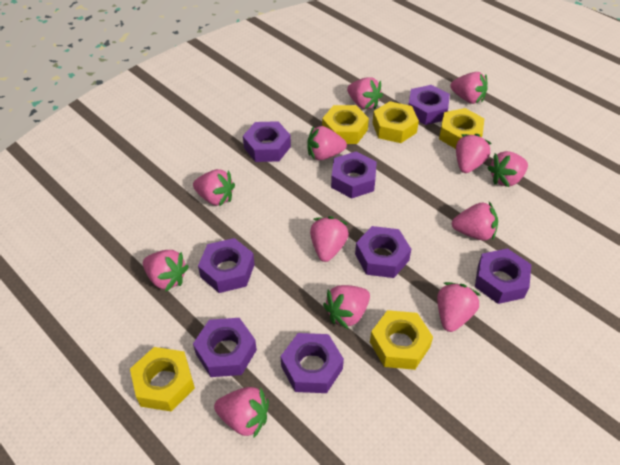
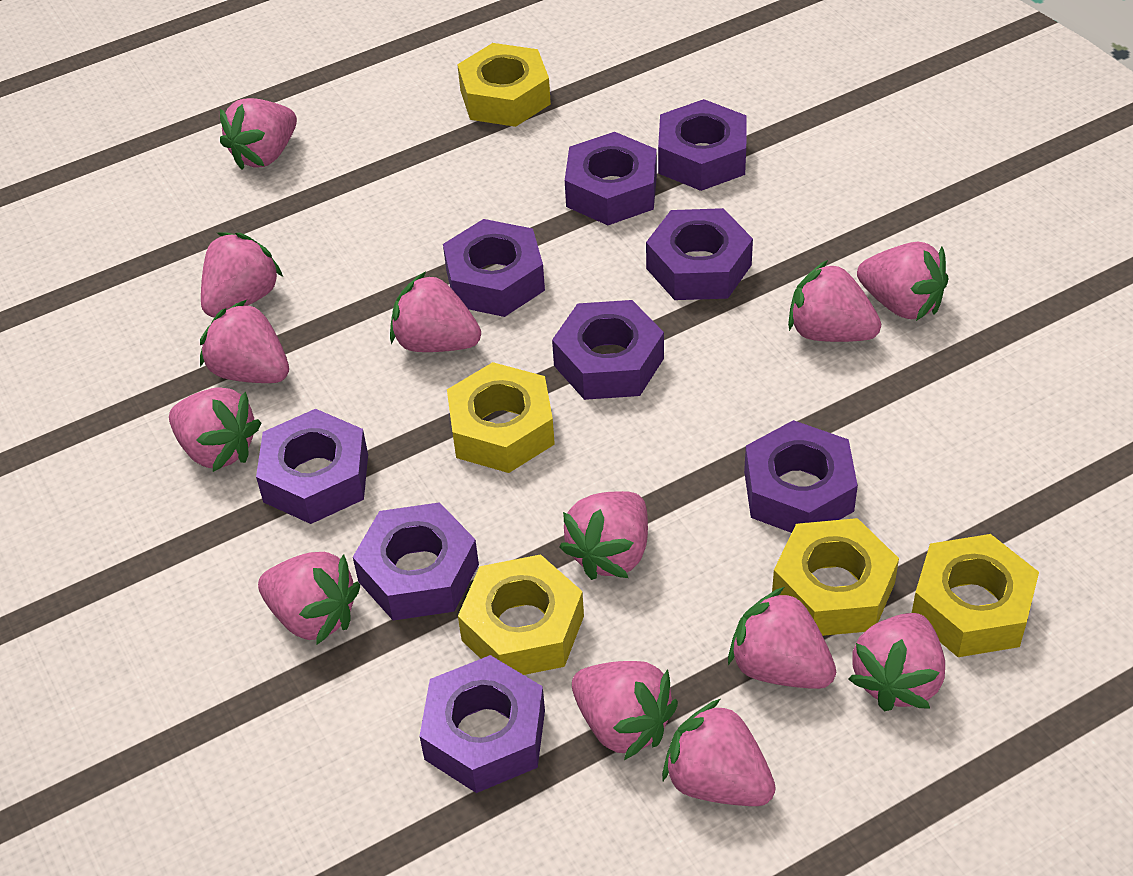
pink strawberry: 12 -> 13
purple nut: 8 -> 9

